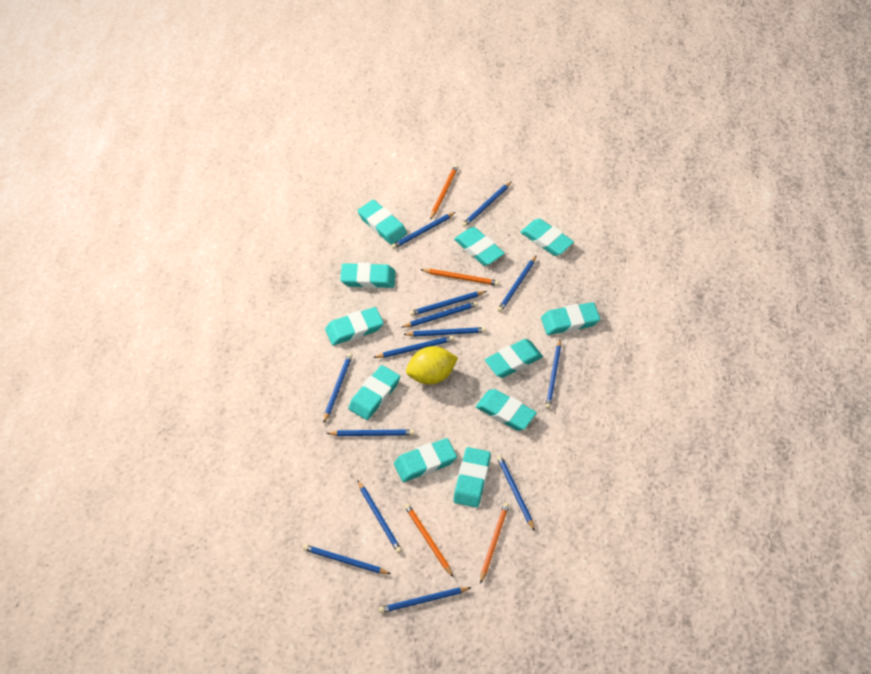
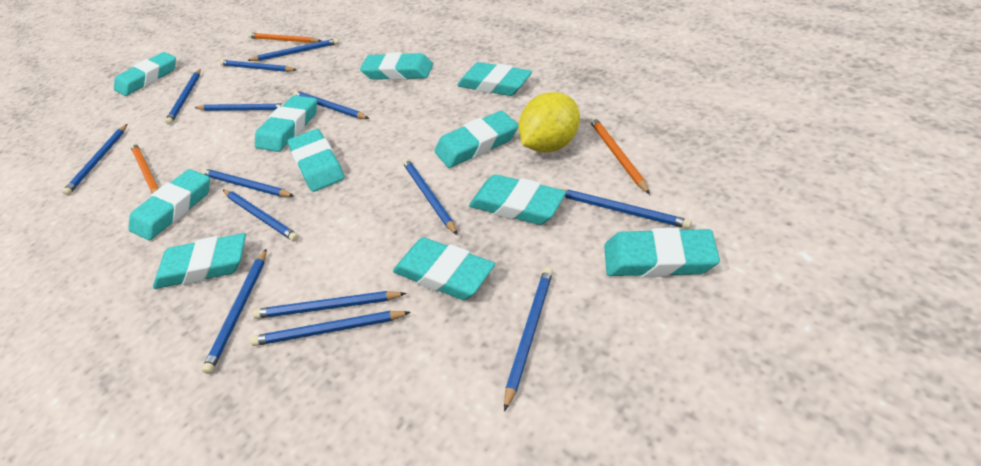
orange pencil: 4 -> 3

